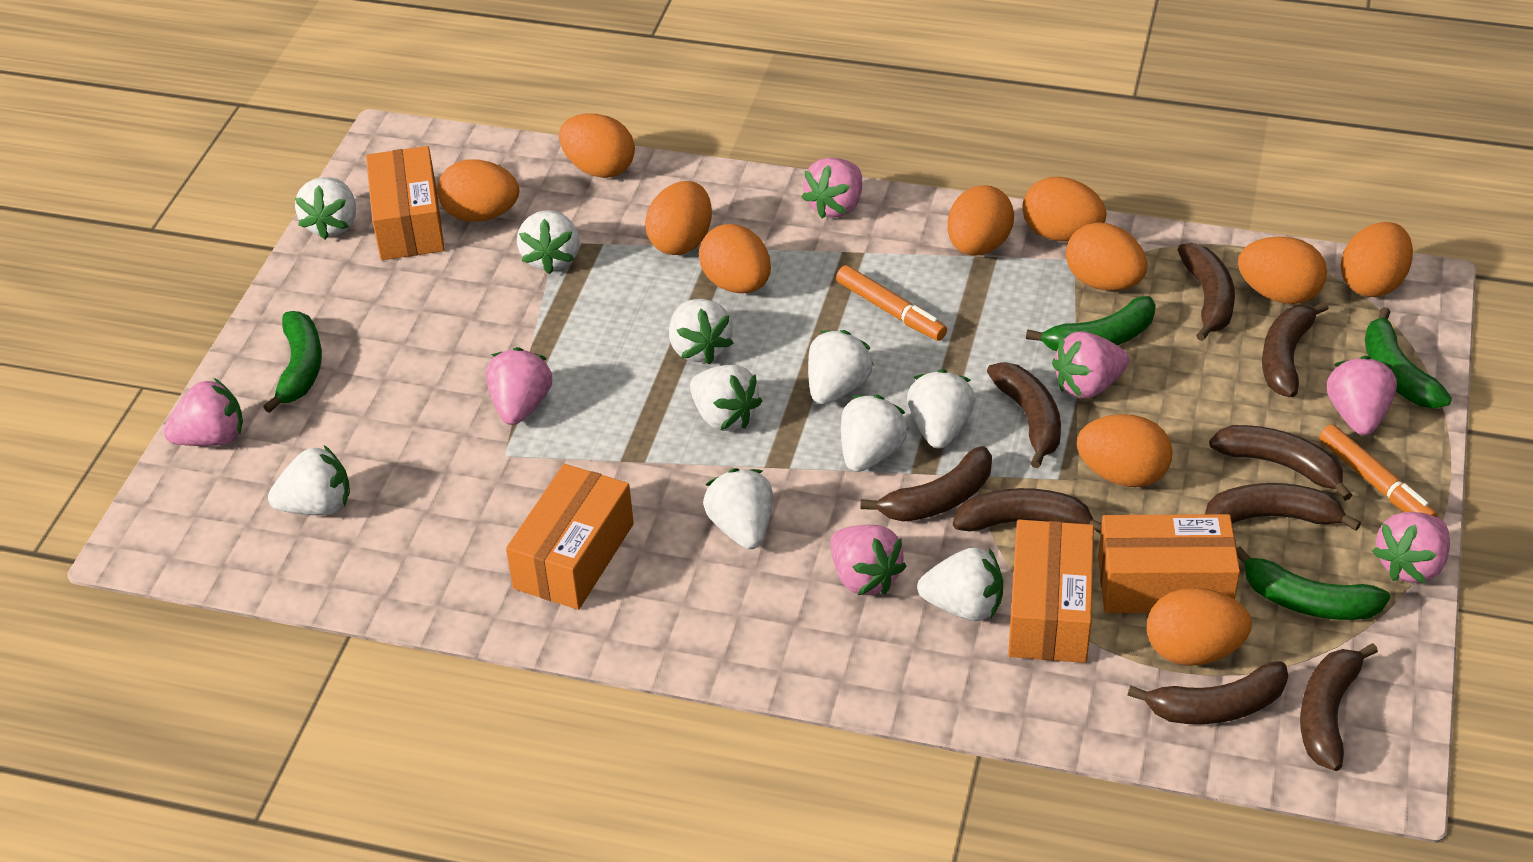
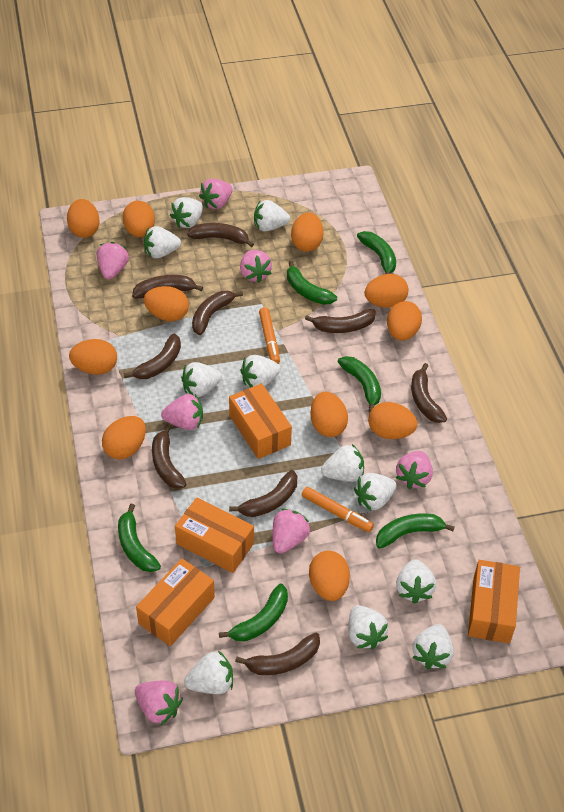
green banana: 4 -> 6
white strawberry: 10 -> 11

